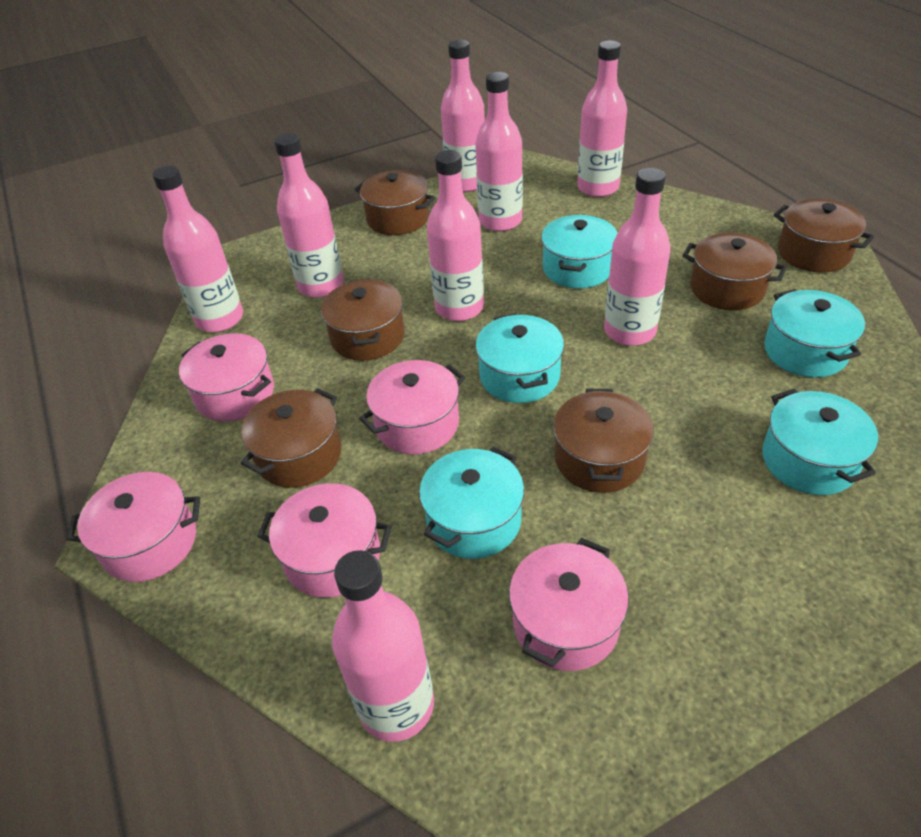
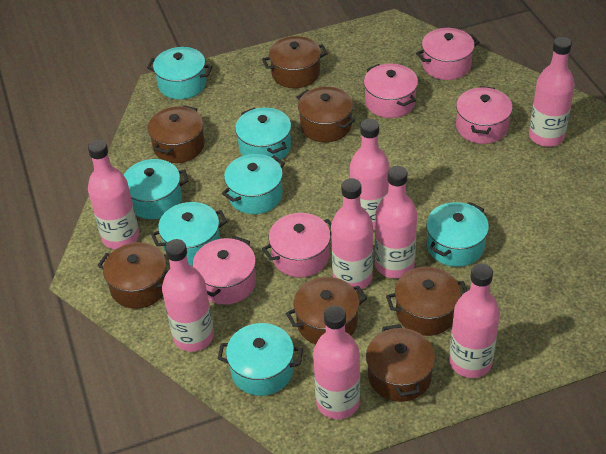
brown pot: 6 -> 7
turquoise pot: 5 -> 7

